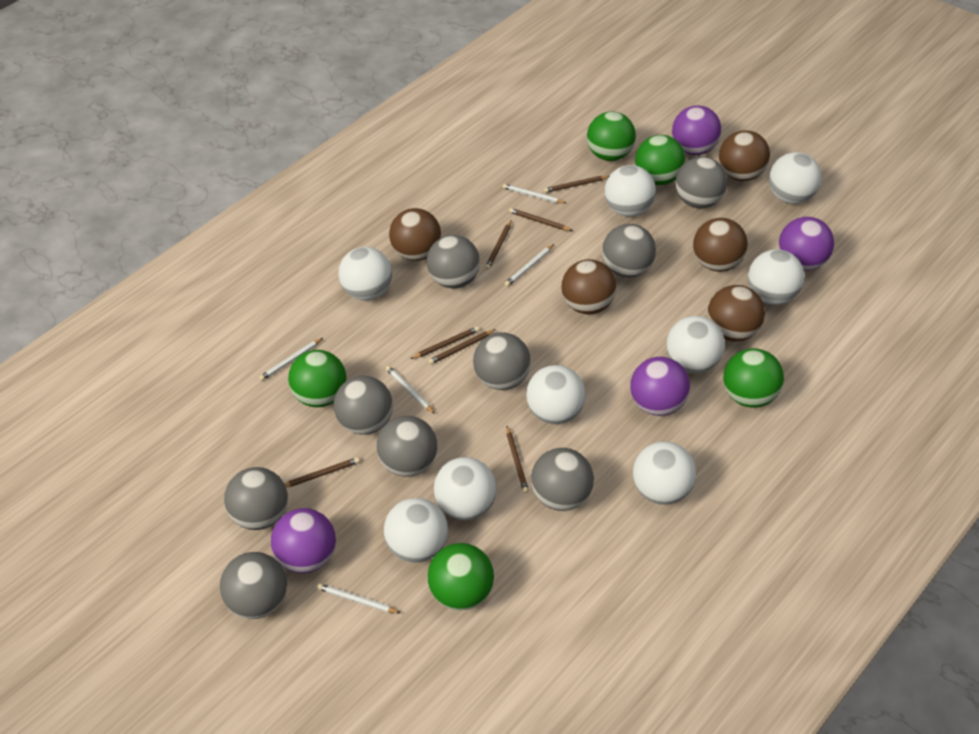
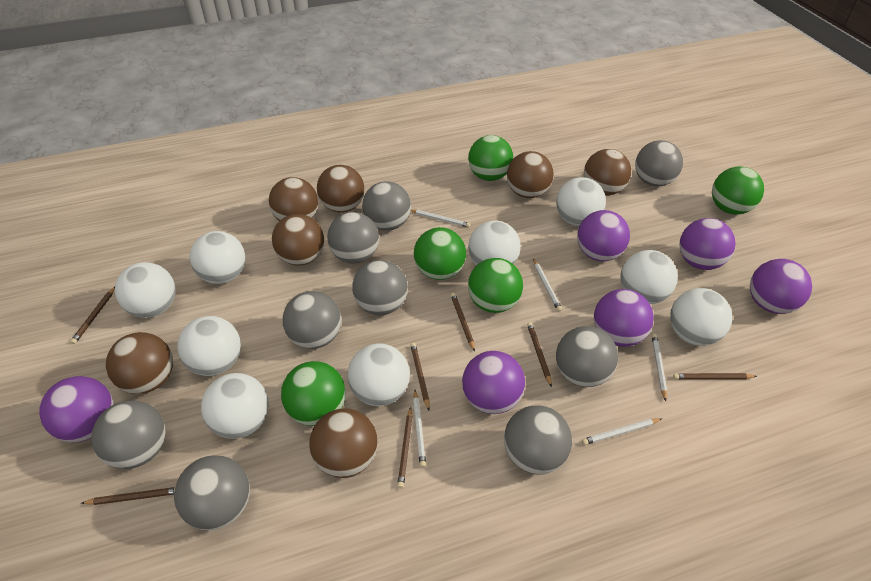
brown ball: 5 -> 7
purple ball: 4 -> 6

